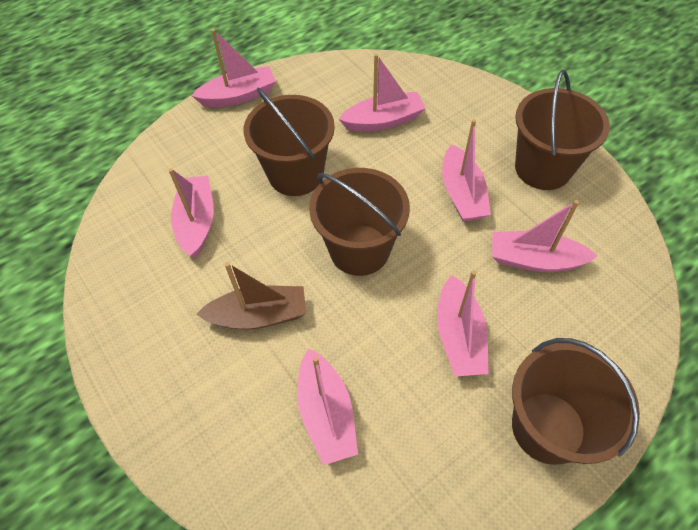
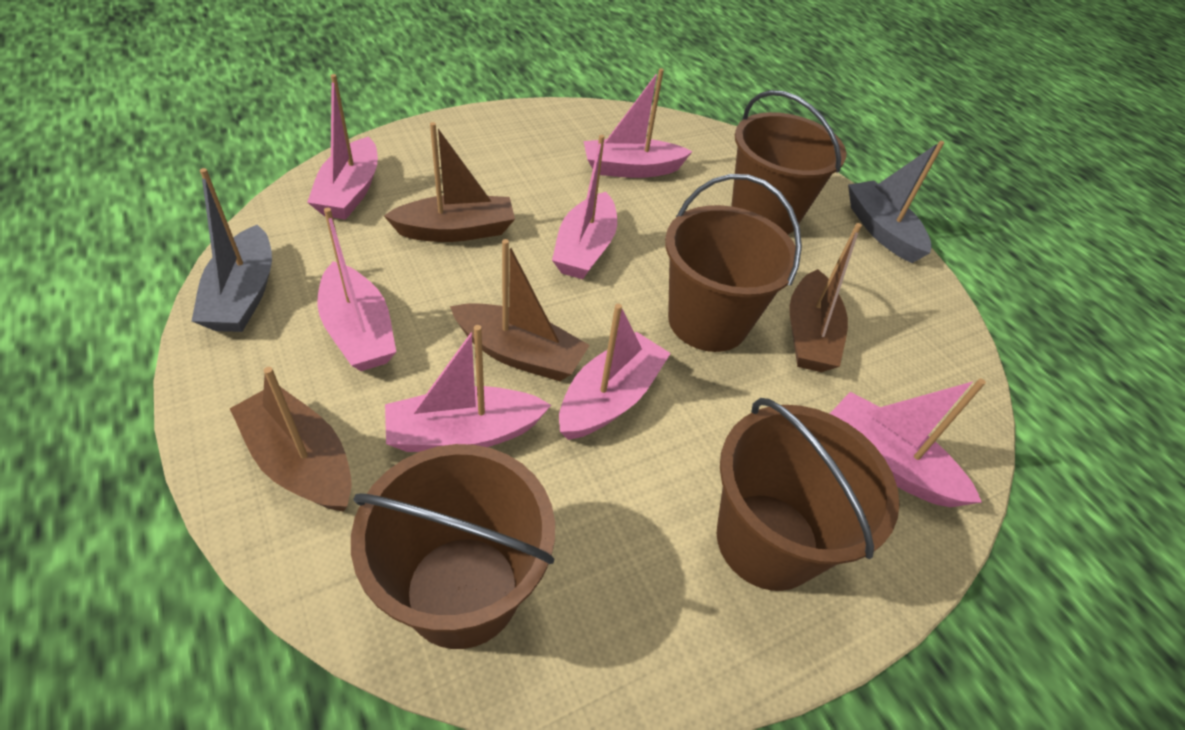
brown boat: 1 -> 4
grey boat: 0 -> 2

